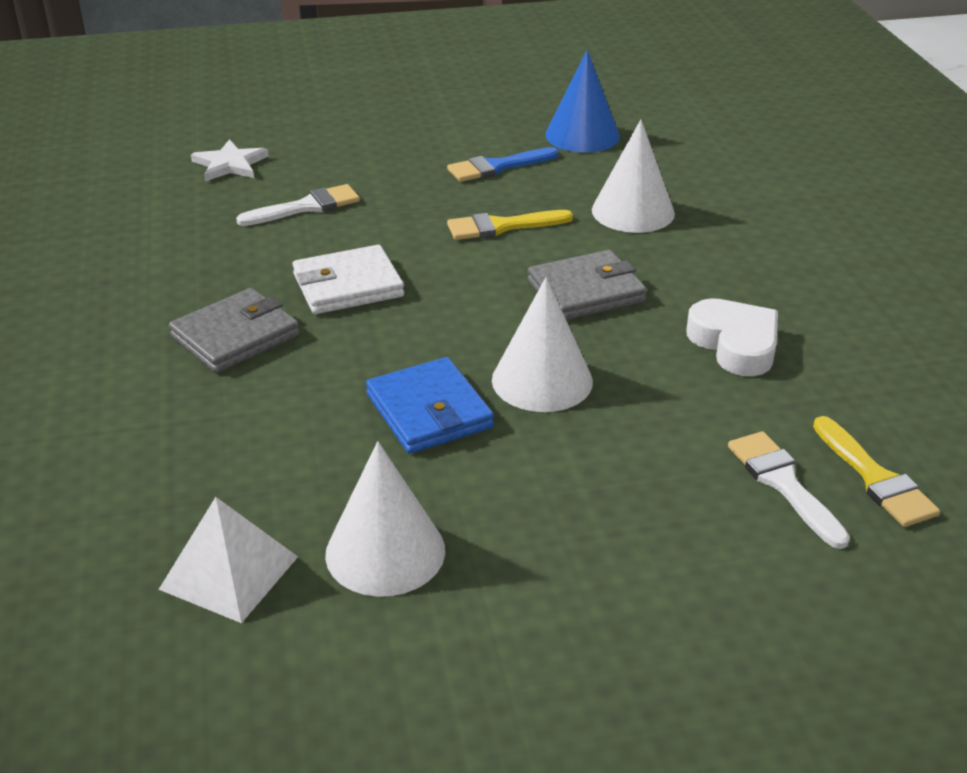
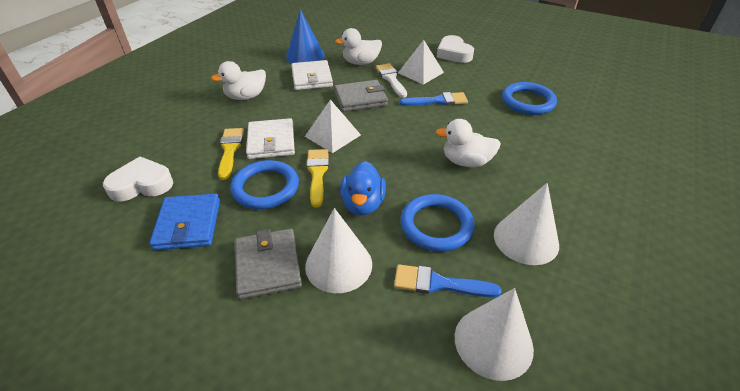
blue brush: 1 -> 2
blue duck: 0 -> 1
blue ring: 0 -> 3
white brush: 2 -> 1
white duck: 0 -> 3
white heart: 1 -> 2
white pyramid: 1 -> 2
white star: 1 -> 0
white wallet: 1 -> 2

